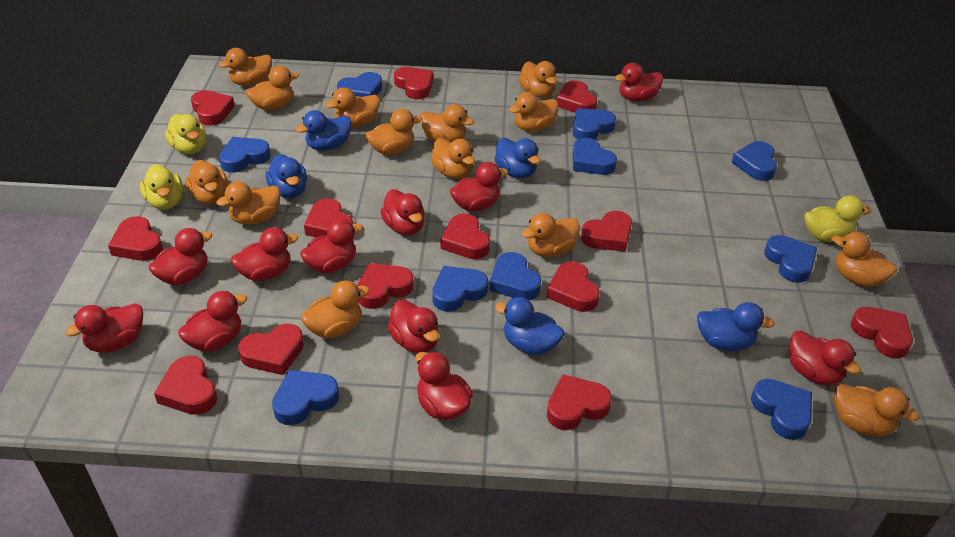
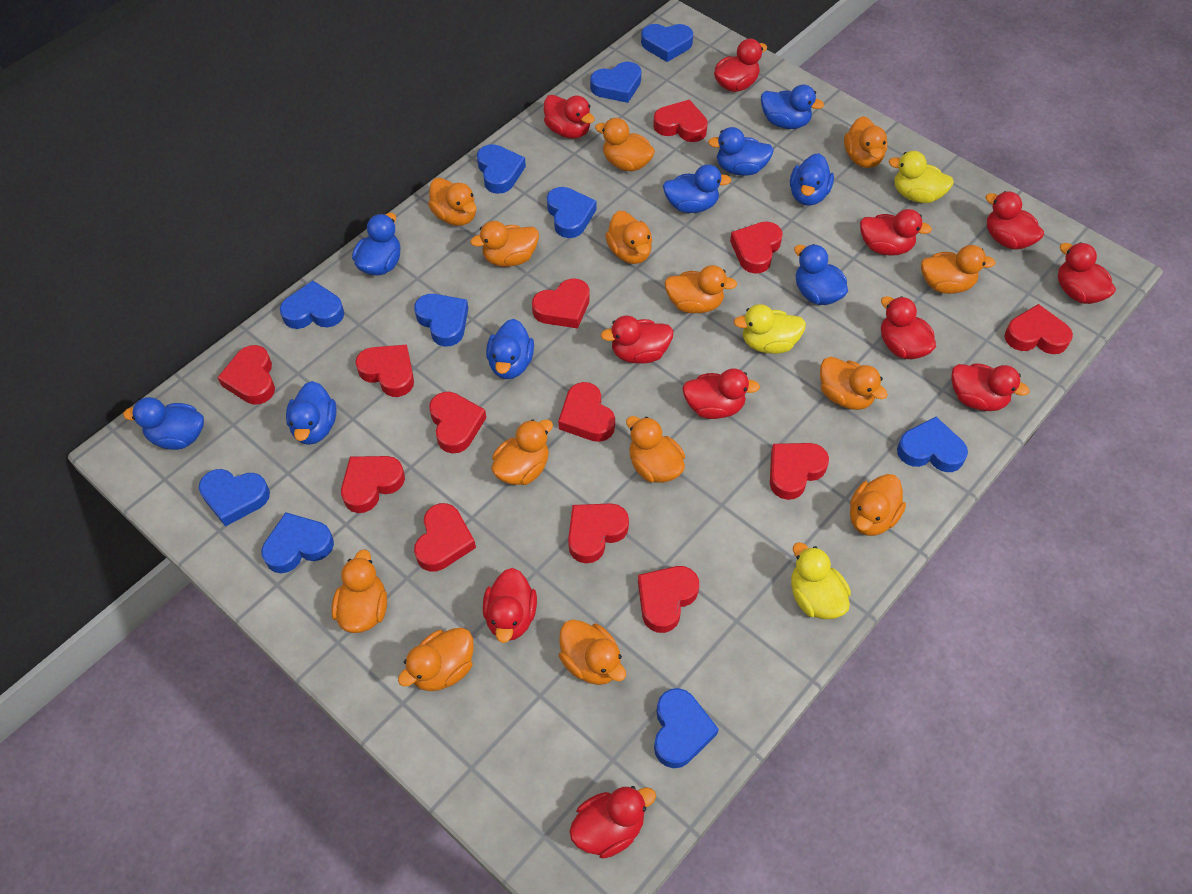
blue duck: 5 -> 9

